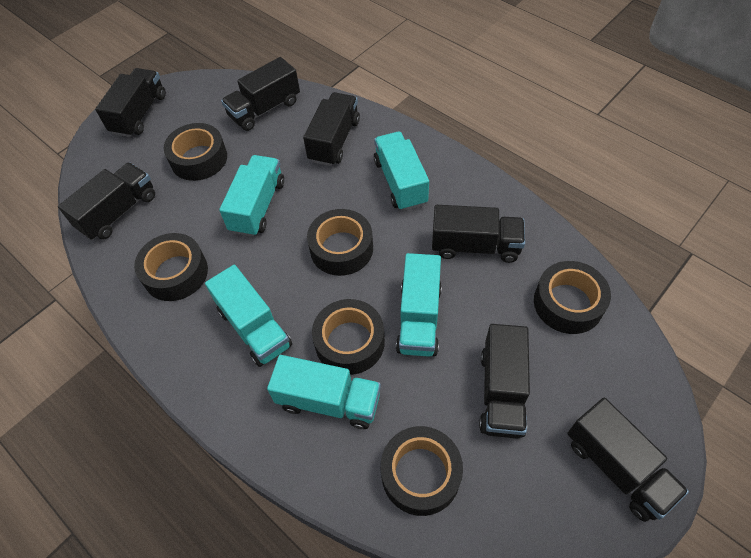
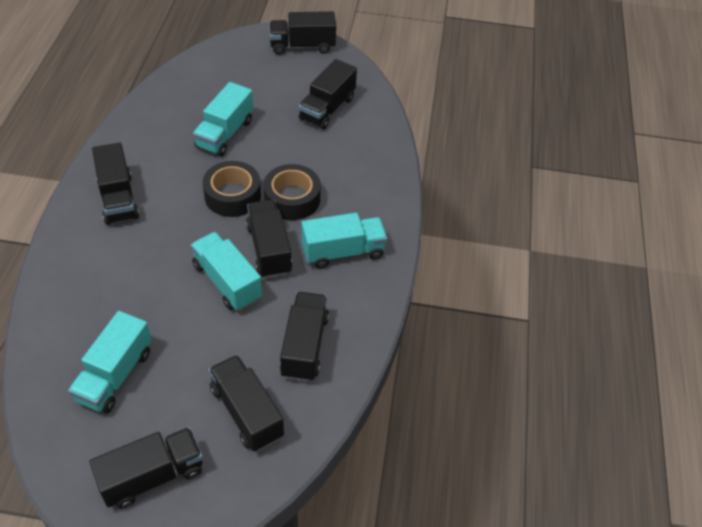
black tape: 6 -> 2
turquoise truck: 5 -> 4

